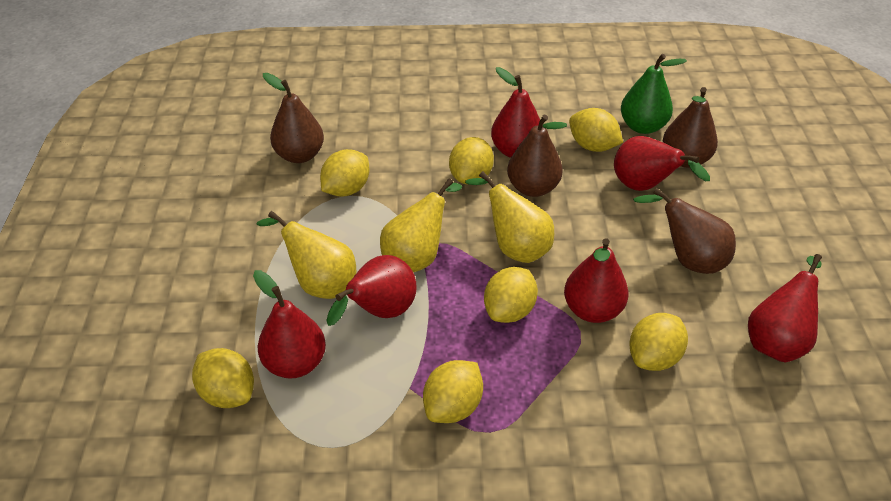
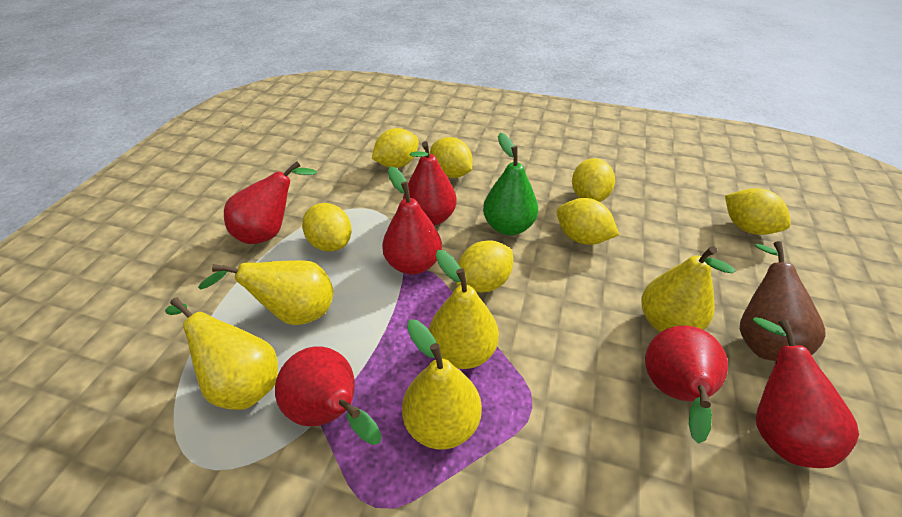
brown pear: 4 -> 1
yellow pear: 3 -> 5

